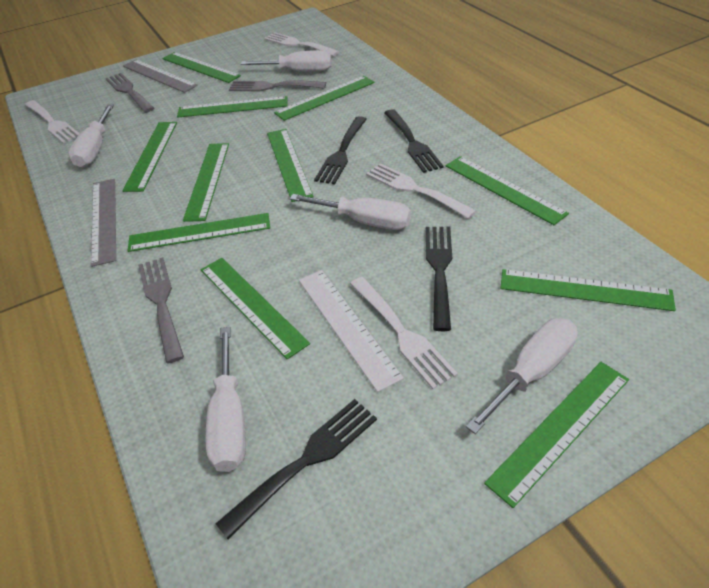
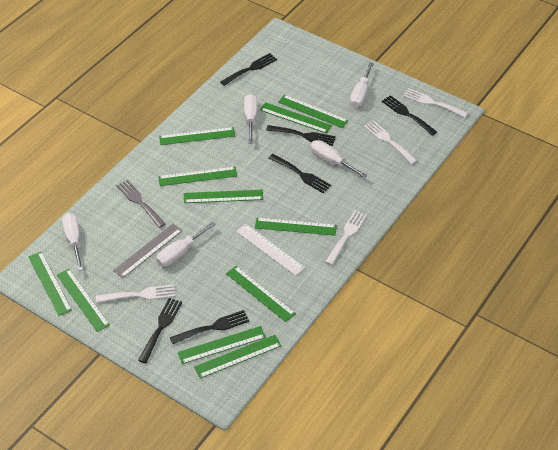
black fork: 4 -> 6
grey fork: 3 -> 1
grey ruler: 2 -> 1

